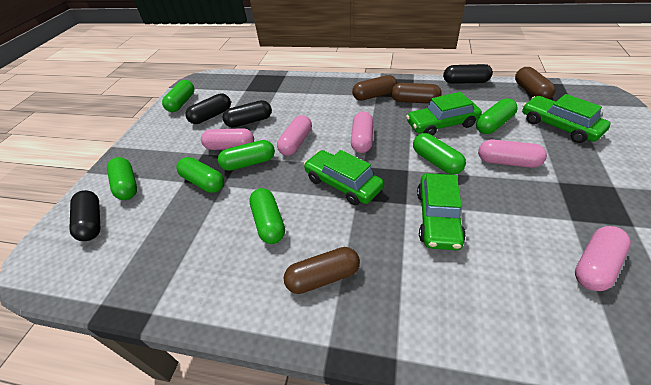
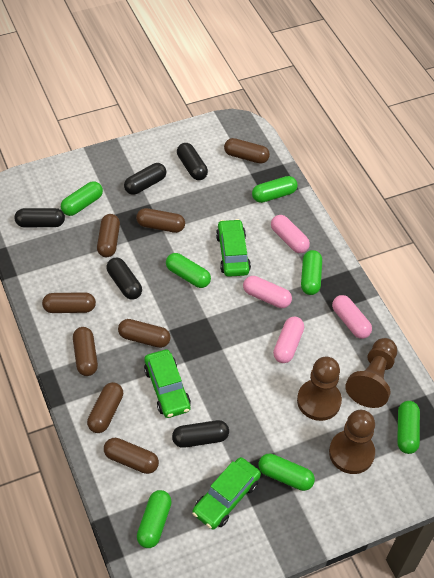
black capsule: 4 -> 5
brown capsule: 4 -> 8
brown pawn: 0 -> 3
green car: 4 -> 3
pink capsule: 5 -> 4

